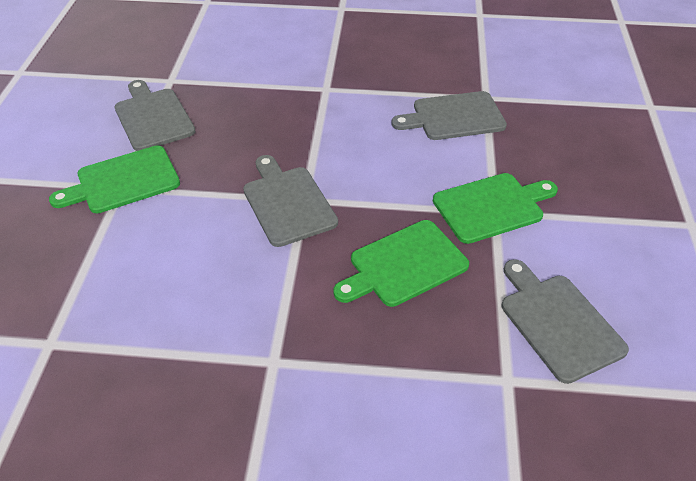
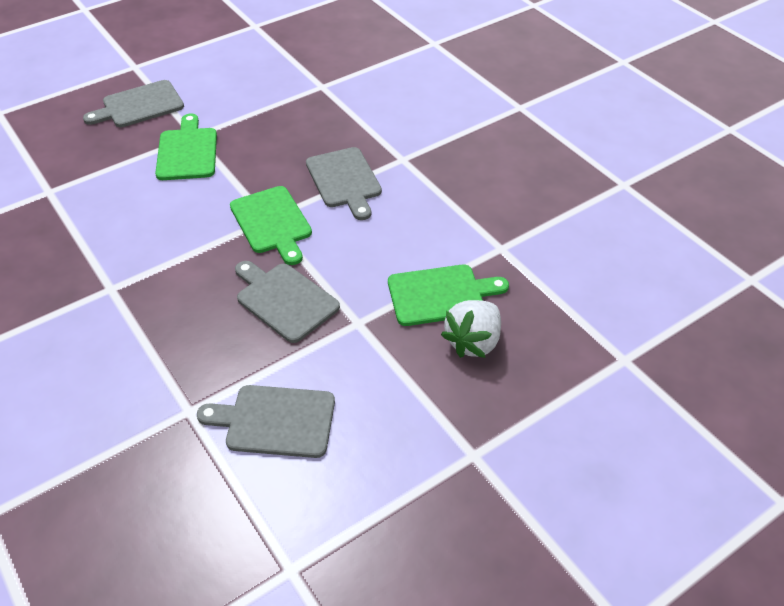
white strawberry: 0 -> 1

